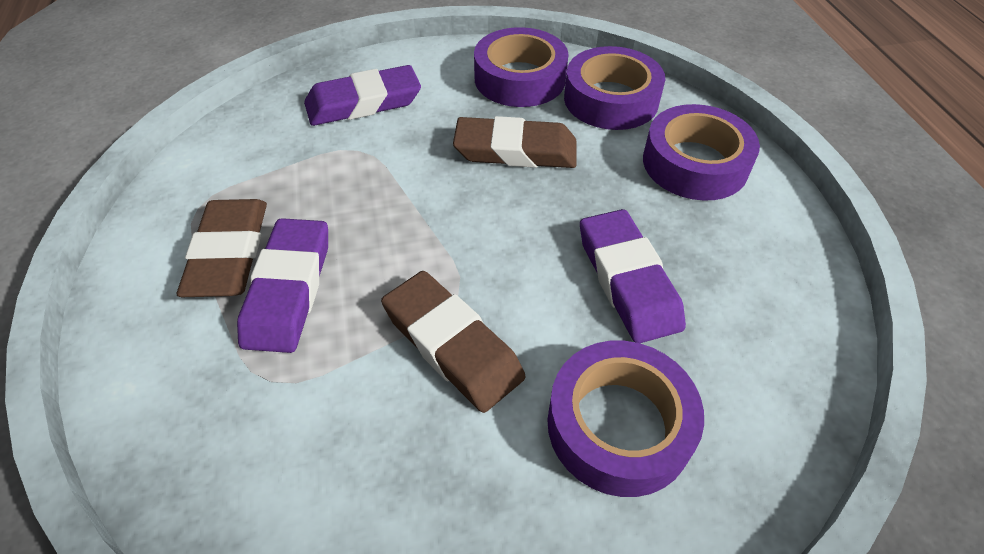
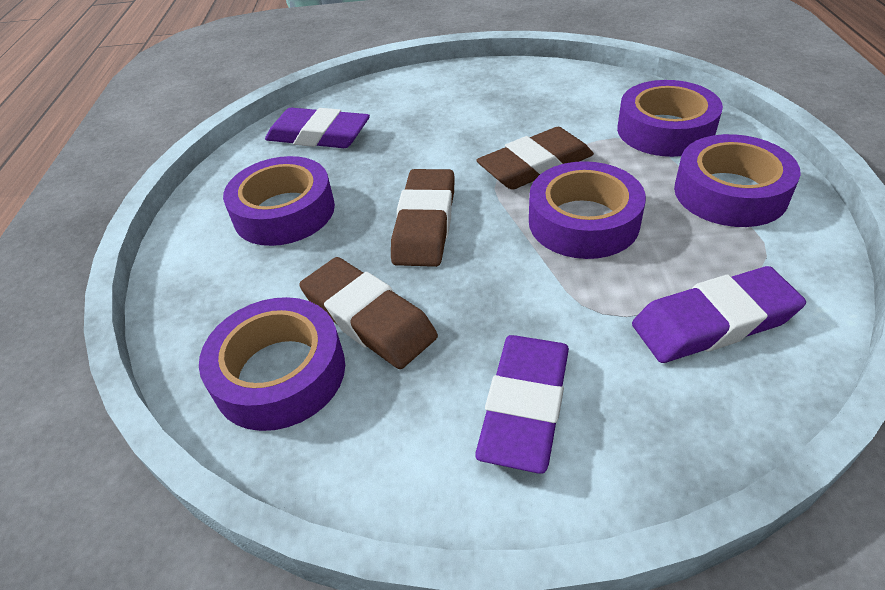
purple tape: 4 -> 5

